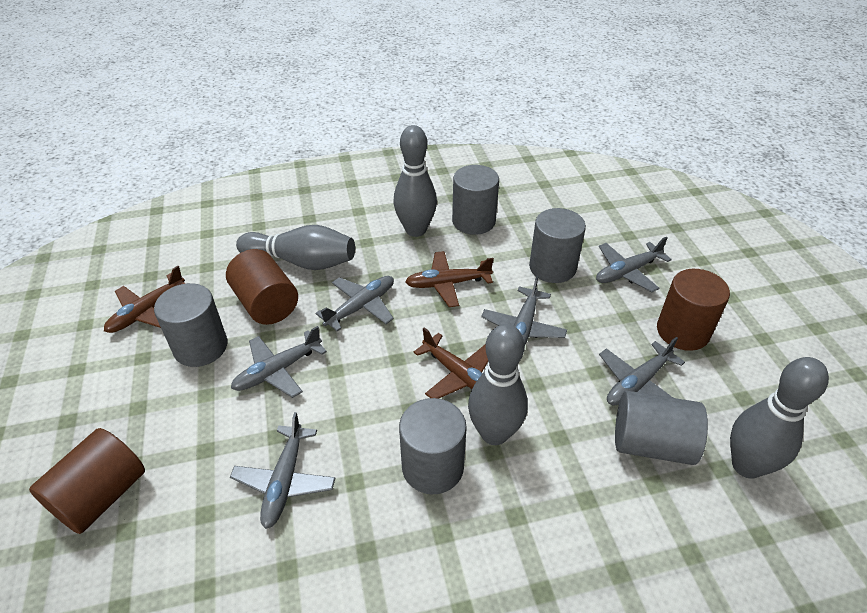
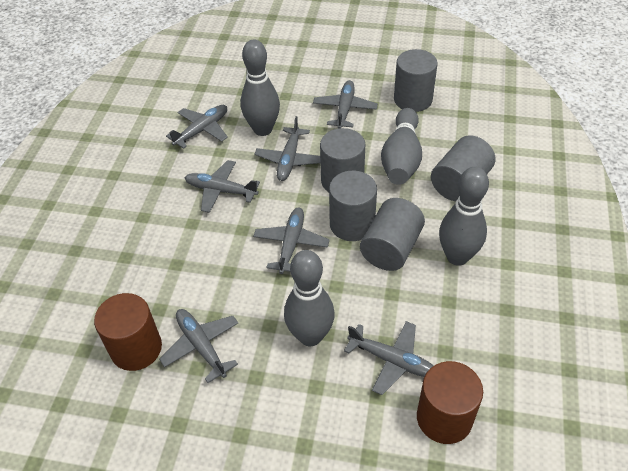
brown cylinder: 3 -> 2
brown plane: 3 -> 0
grey plane: 6 -> 7

